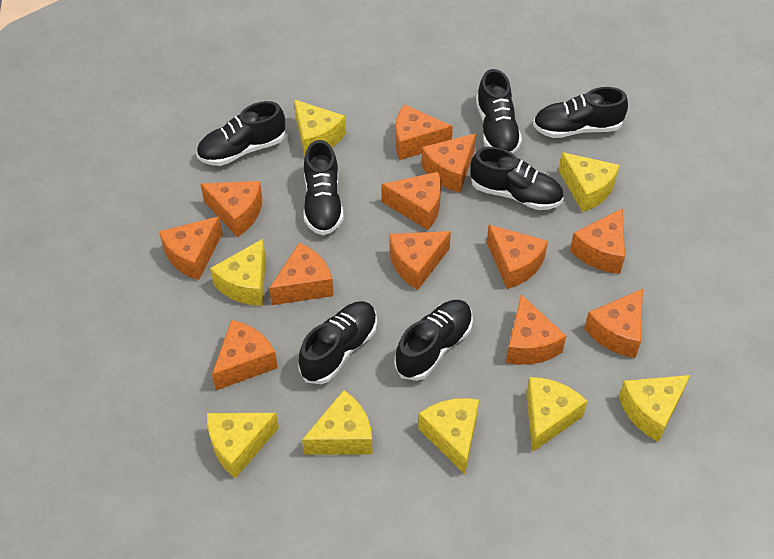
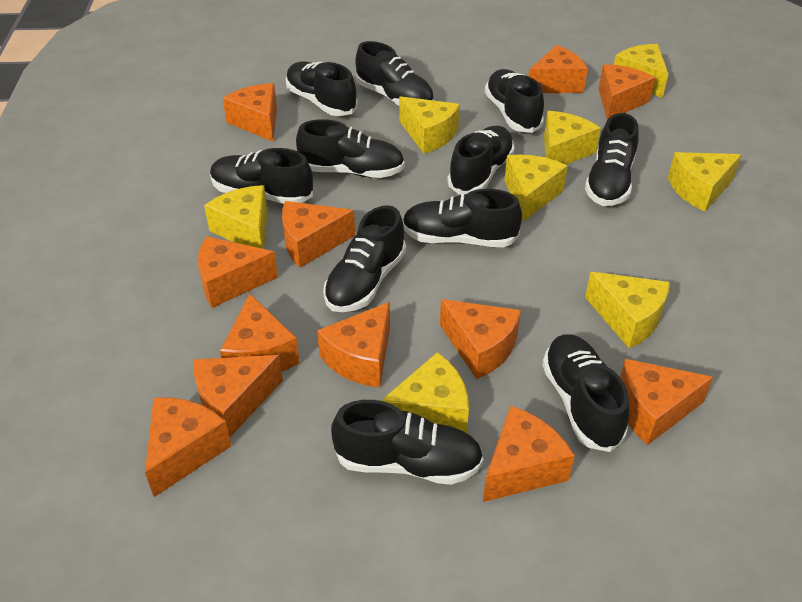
black shoe: 7 -> 11

